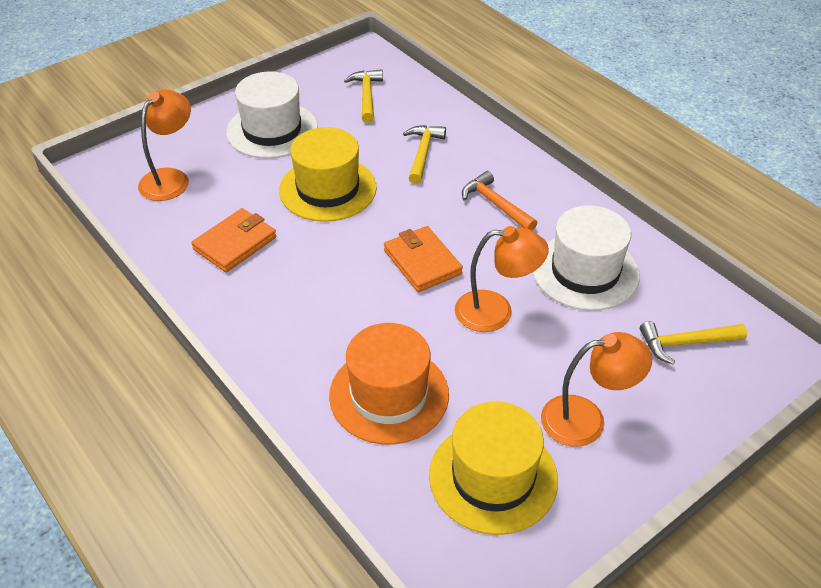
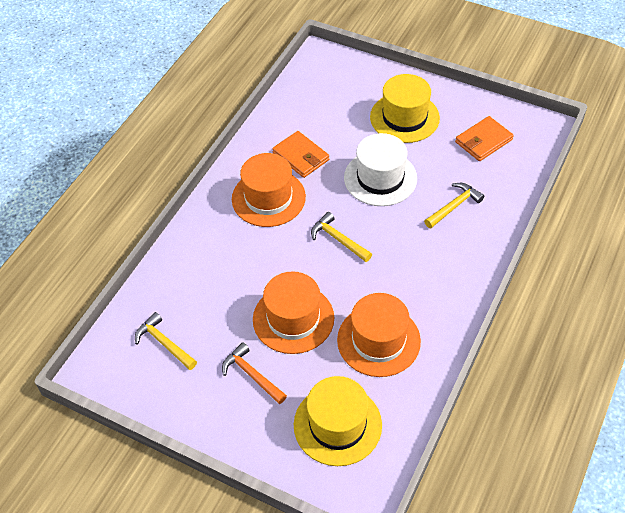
orange hat: 1 -> 3
orange lamp: 3 -> 0
white hat: 2 -> 1

